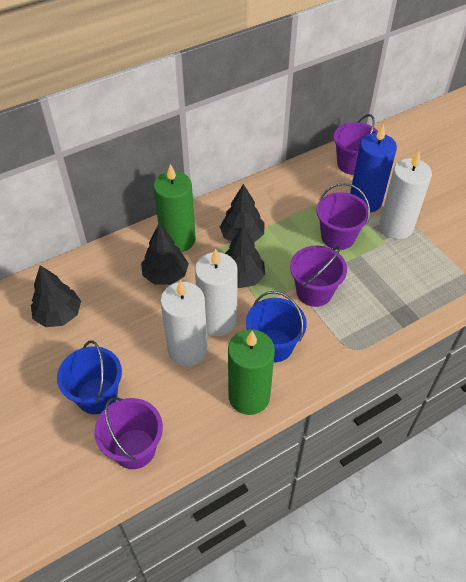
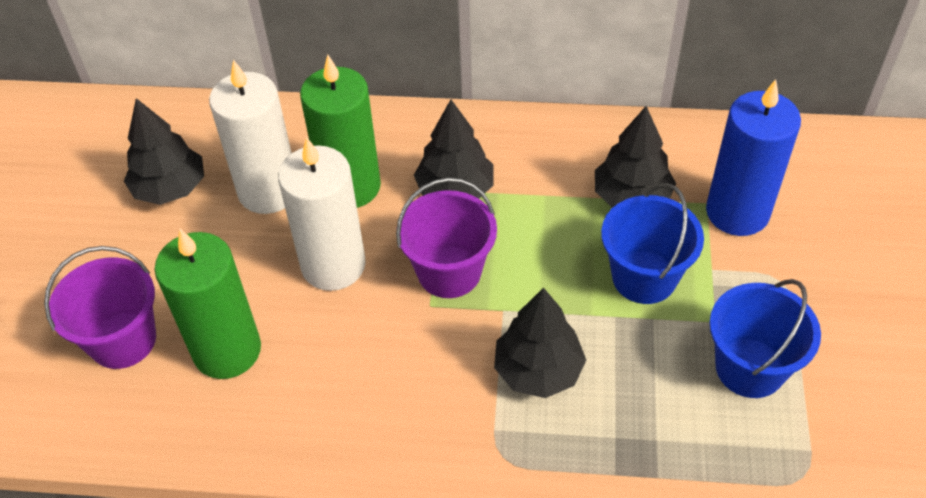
purple bucket: 4 -> 2
white candle: 3 -> 2

